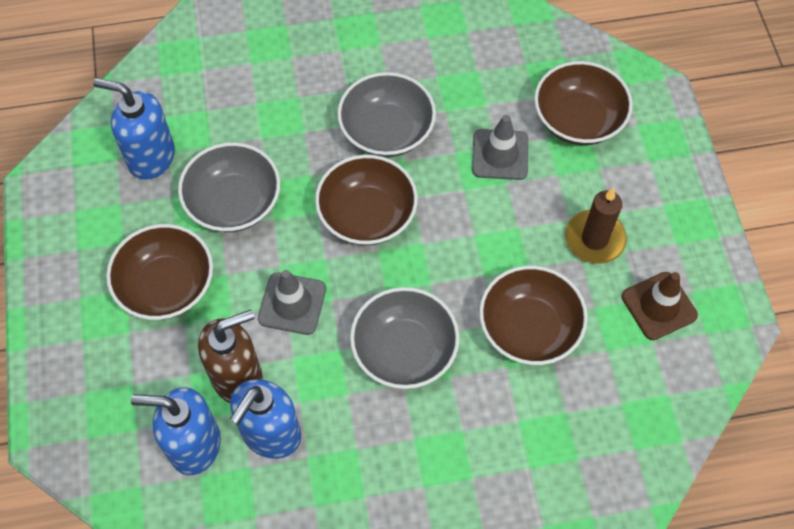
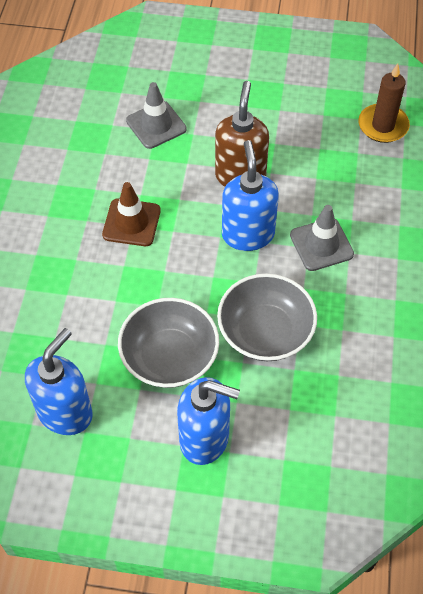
brown bowl: 4 -> 0
grey bowl: 3 -> 2

